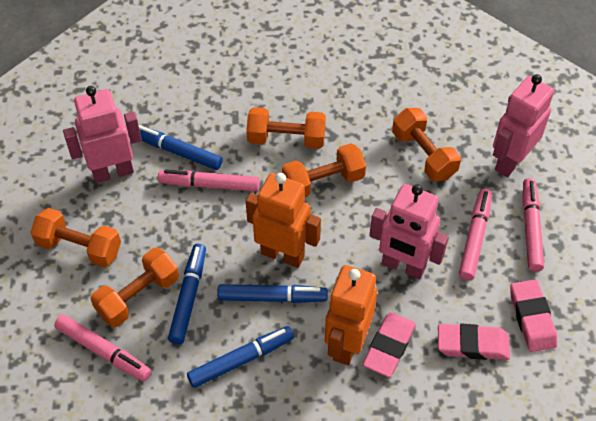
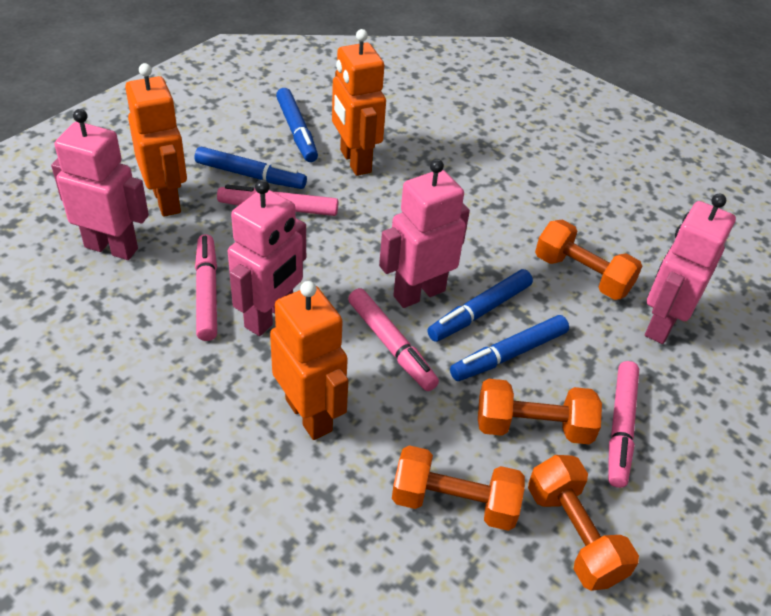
orange dumbbell: 5 -> 4
orange robot: 2 -> 3
pink eraser: 3 -> 0
pink robot: 3 -> 4

